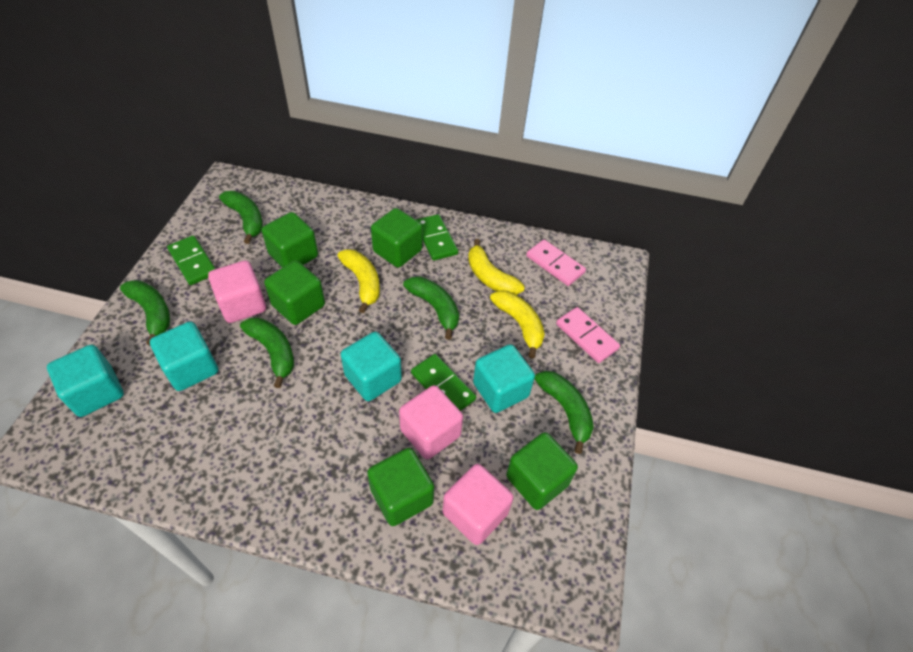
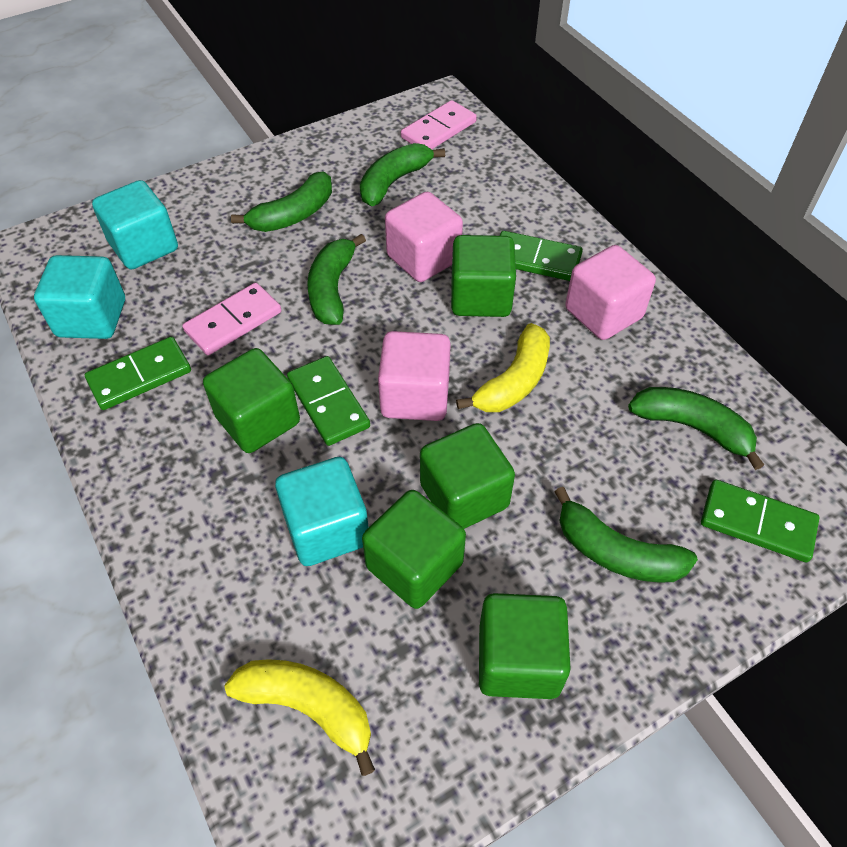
green domino: 3 -> 4
turquoise cube: 4 -> 3
yellow banana: 3 -> 2

